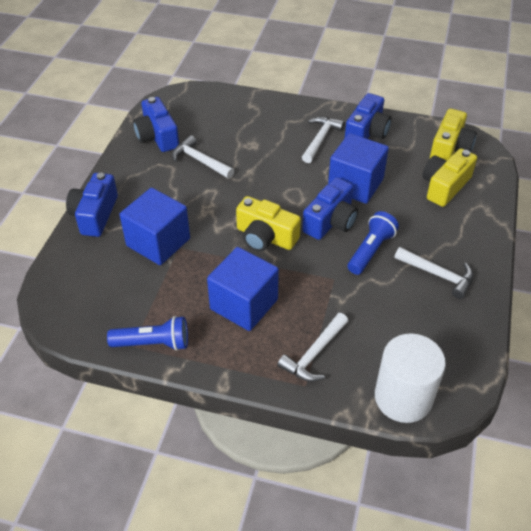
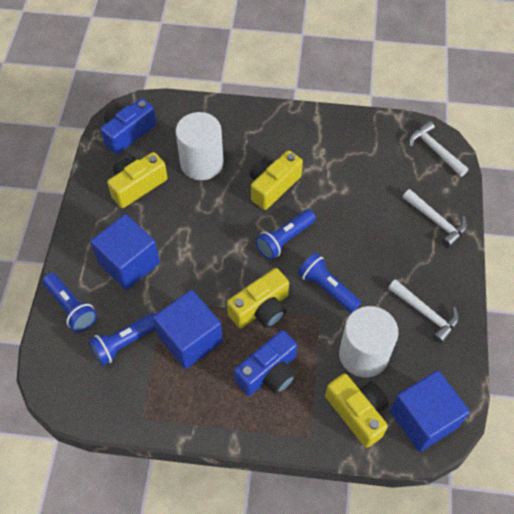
blue camera: 4 -> 2
blue flashlight: 2 -> 4
white cylinder: 1 -> 2
white hammer: 4 -> 3
yellow camera: 3 -> 4

